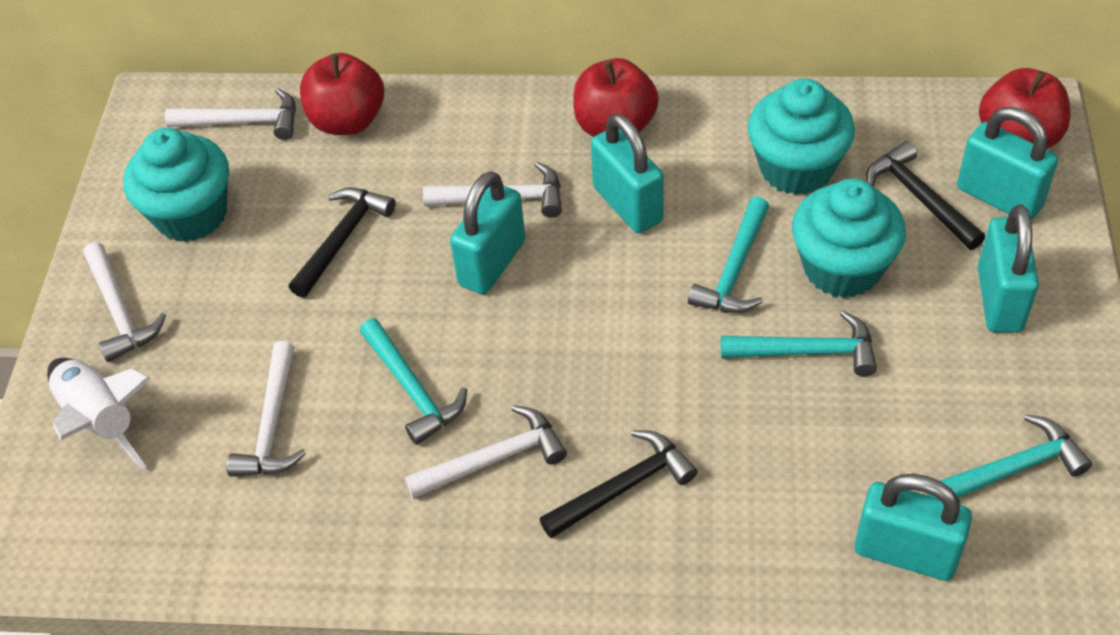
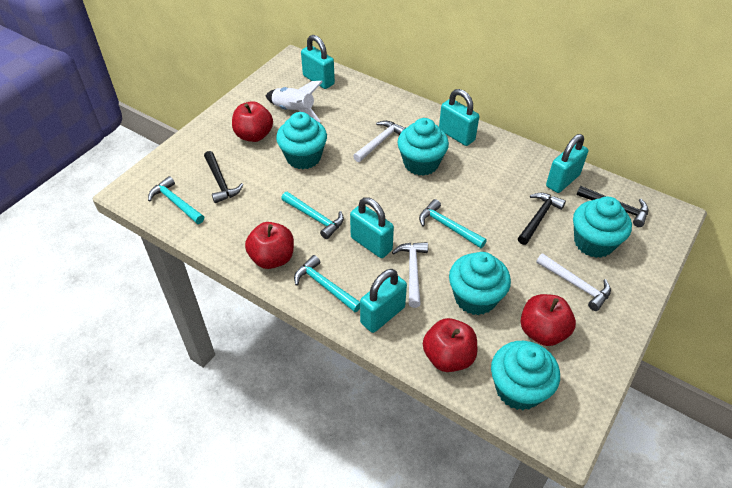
red apple: 3 -> 4
turquoise cupcake: 3 -> 5
white hammer: 5 -> 3

